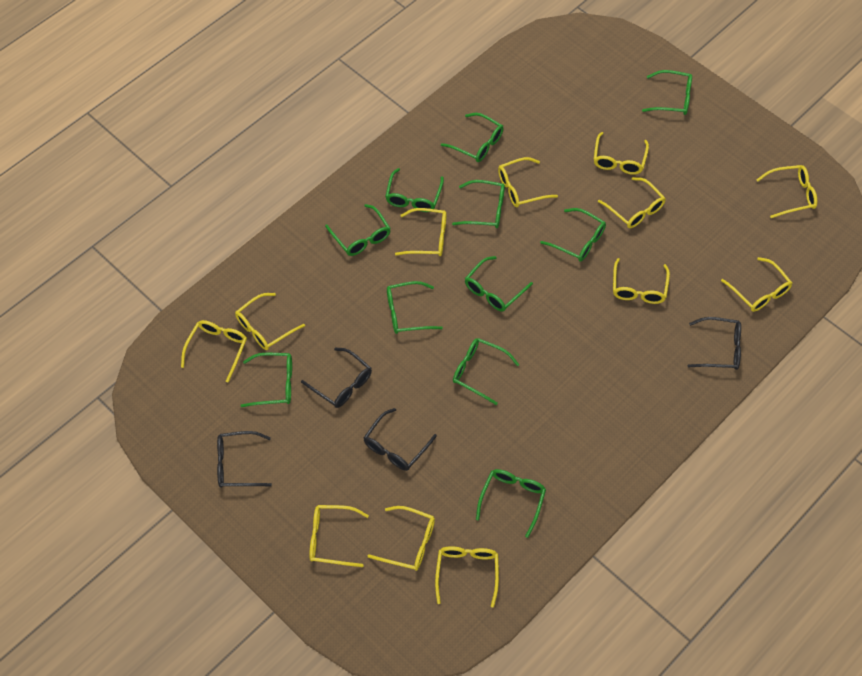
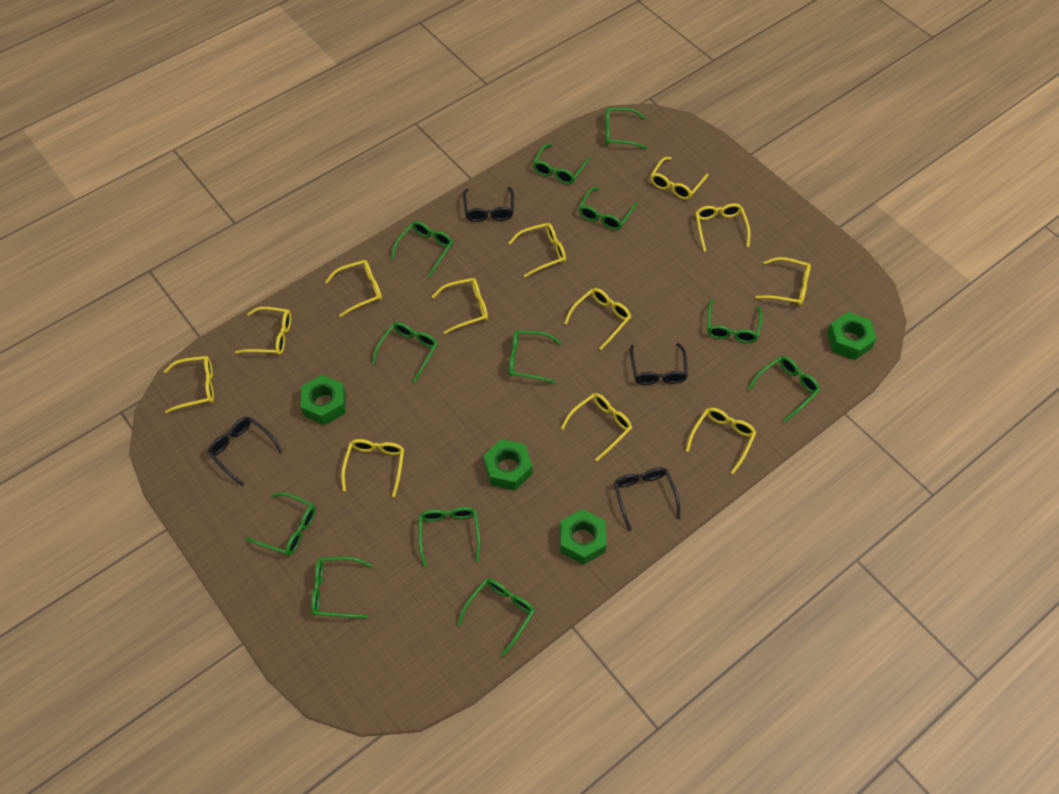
green glasses: 11 -> 12
green nut: 0 -> 4

